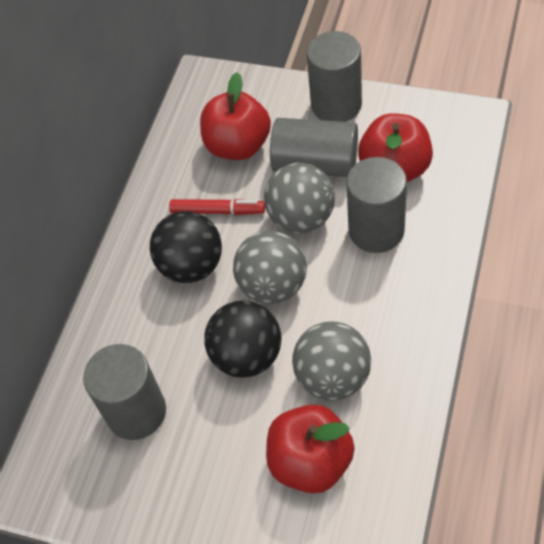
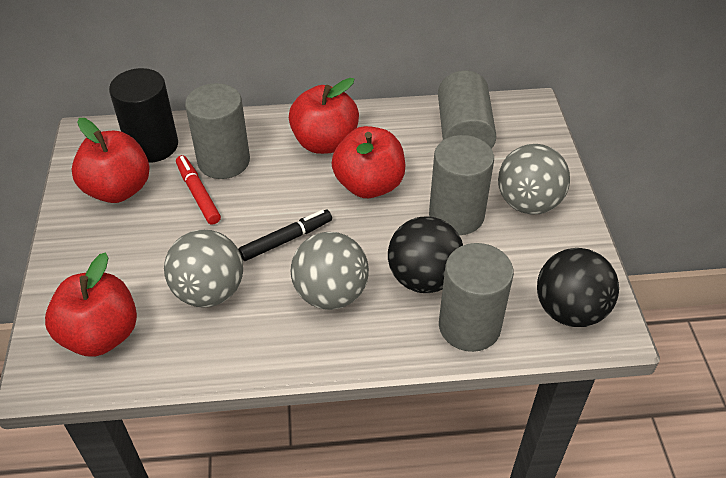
black cylinder: 0 -> 1
black marker: 0 -> 1
red apple: 3 -> 4

